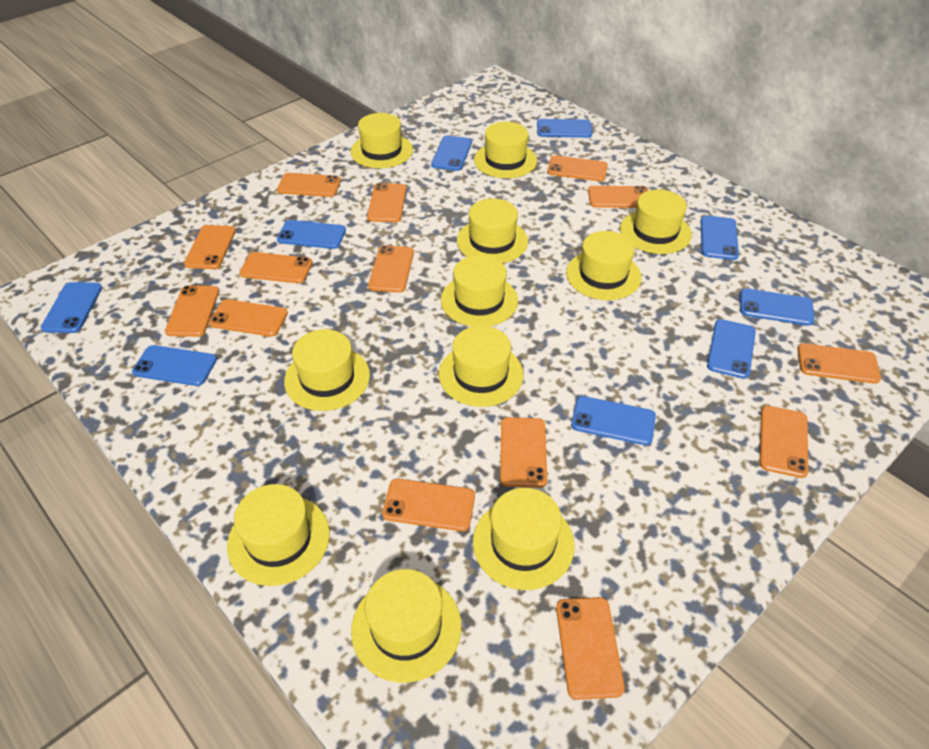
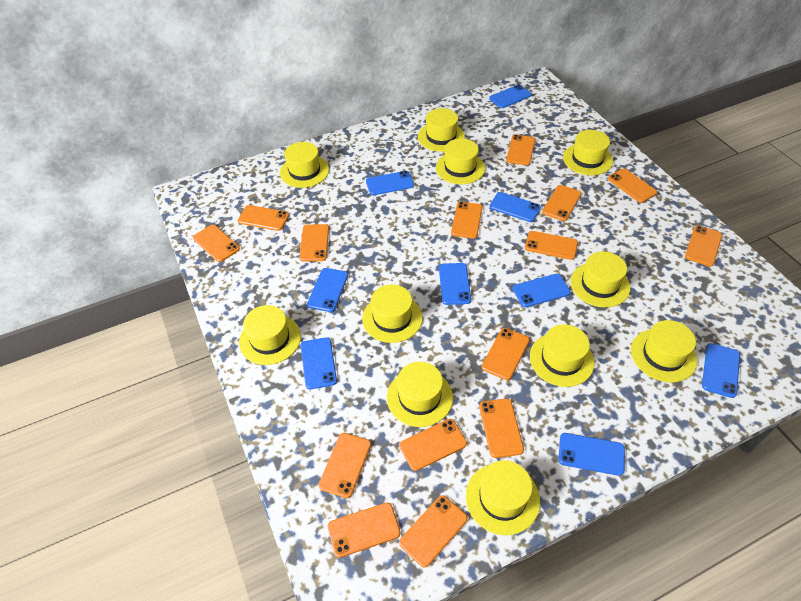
orange phone: 14 -> 15

